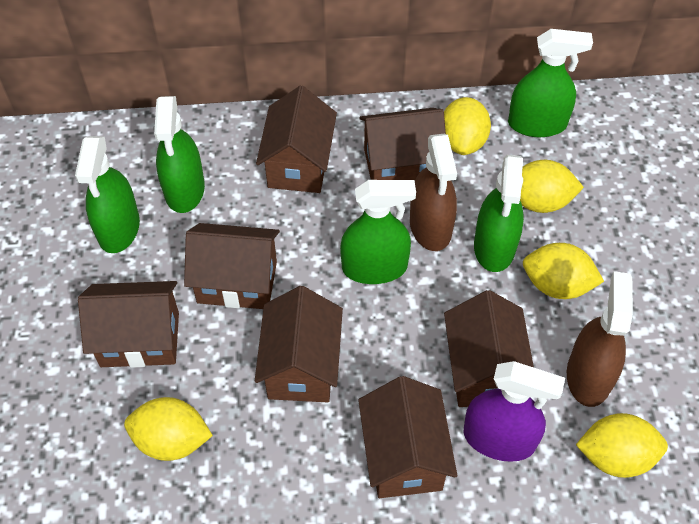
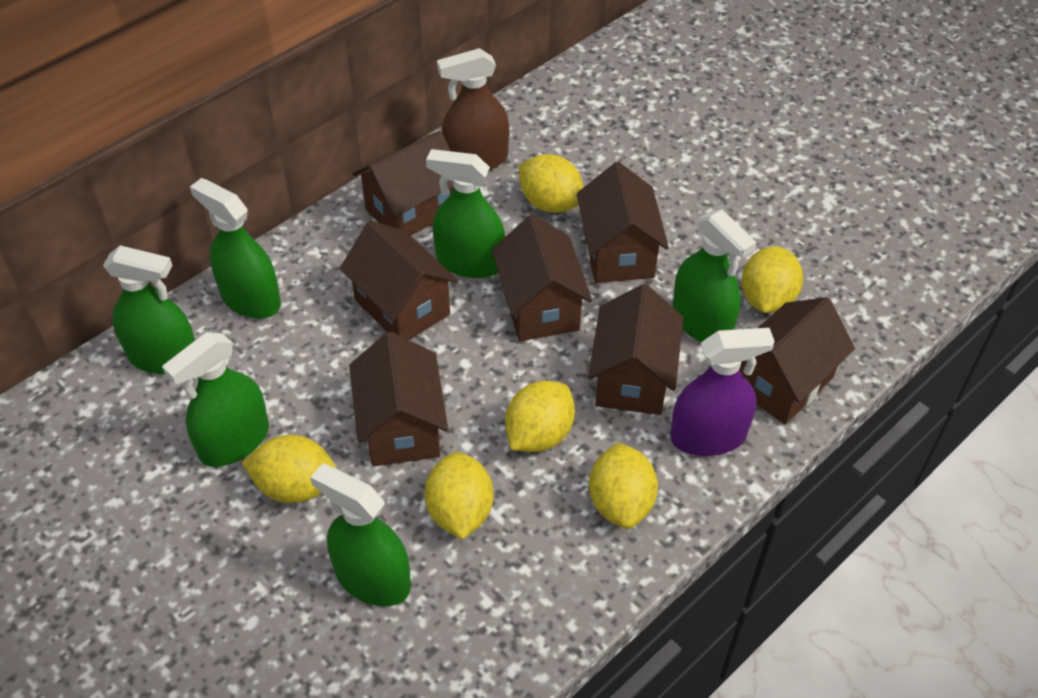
brown spray bottle: 2 -> 1
green spray bottle: 5 -> 6
yellow lemon: 5 -> 6

